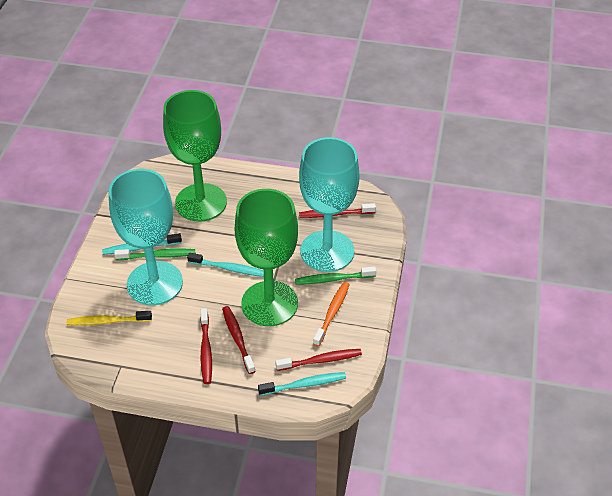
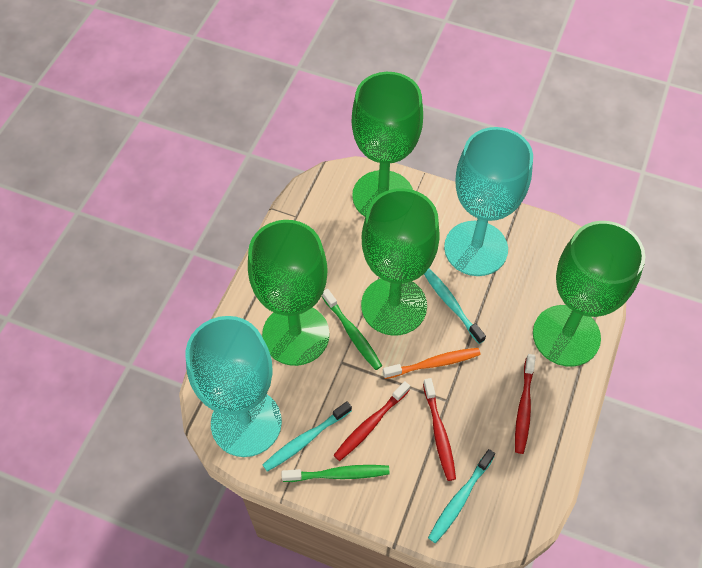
green goblet: 2 -> 4
red toothbrush: 4 -> 3
yellow toothbrush: 1 -> 0

